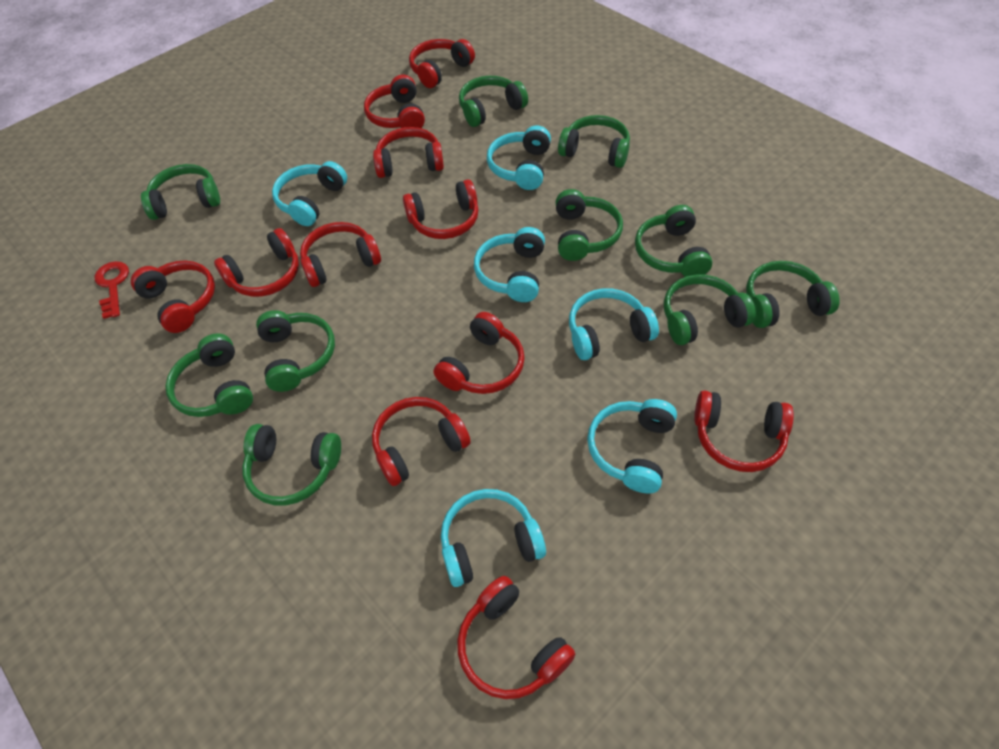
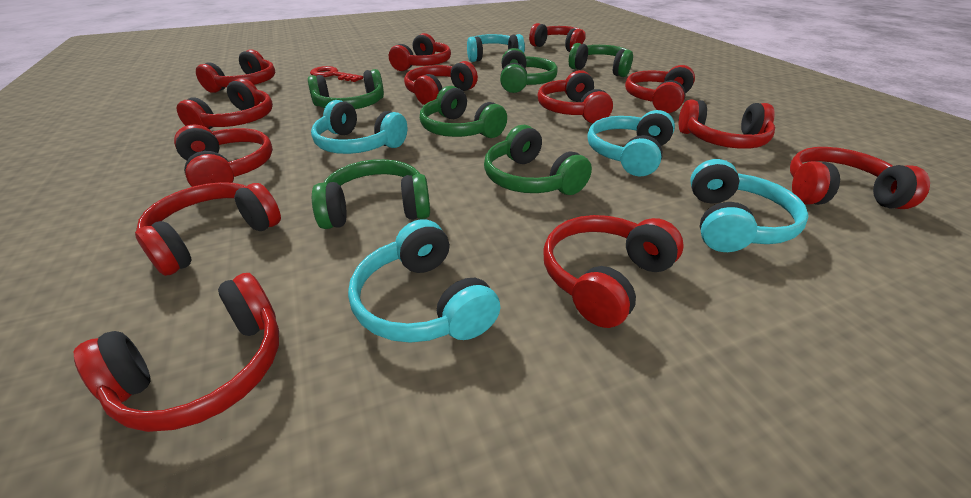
green headphones: 10 -> 6
red headphones: 11 -> 13
turquoise headphones: 6 -> 5

